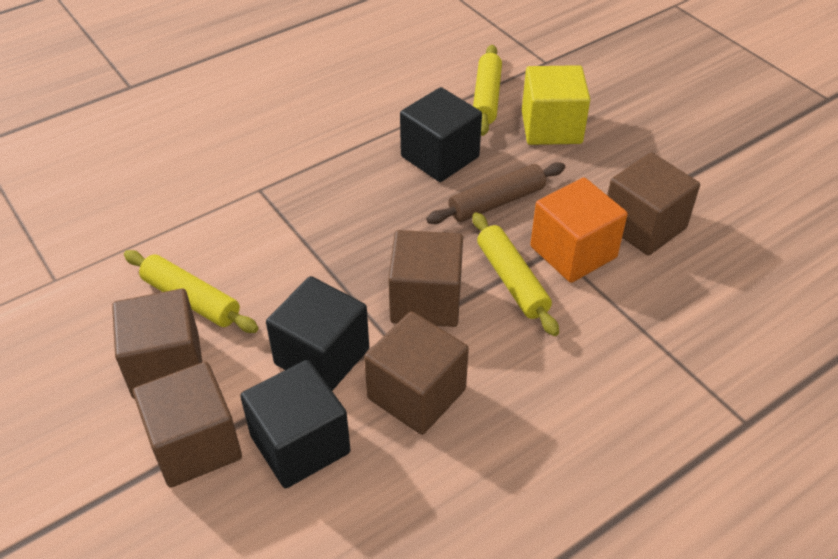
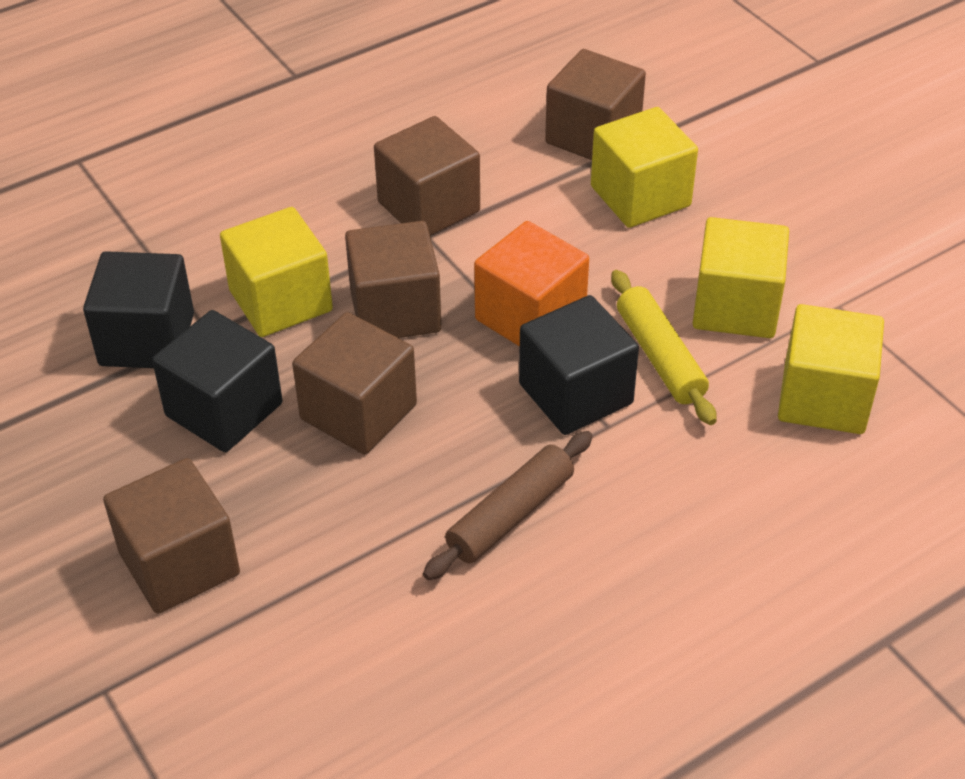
yellow cube: 1 -> 4
yellow rolling pin: 3 -> 1

